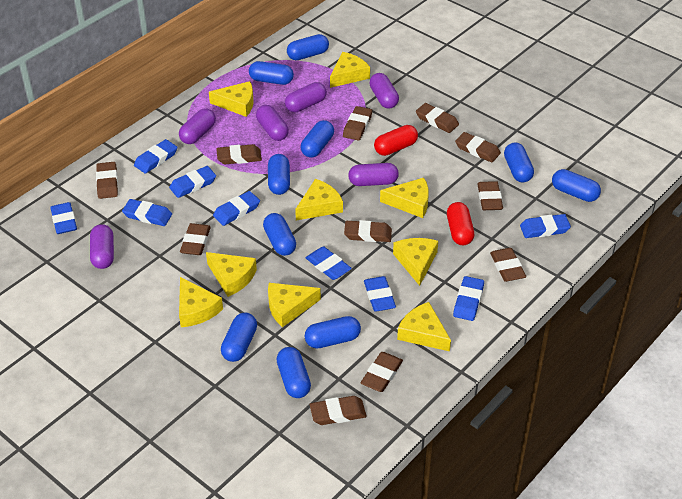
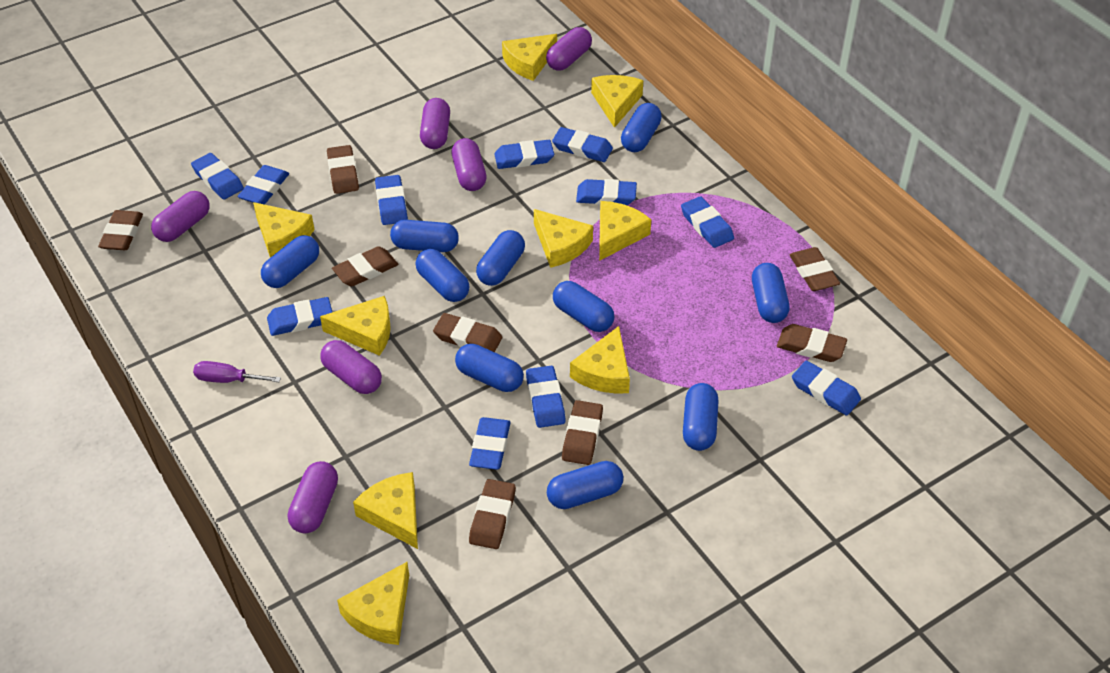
blue eraser: 9 -> 11
brown eraser: 11 -> 8
purple screwdriver: 0 -> 1
red capsule: 2 -> 0

